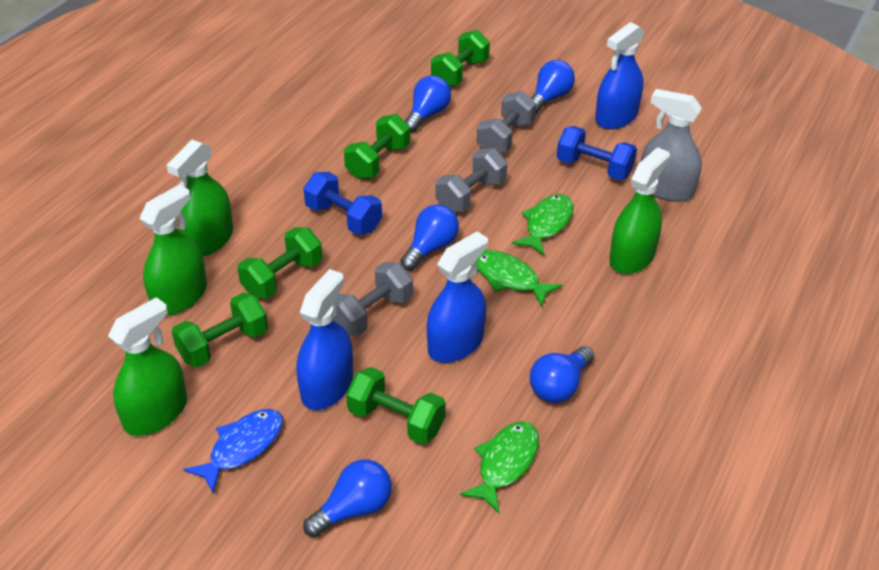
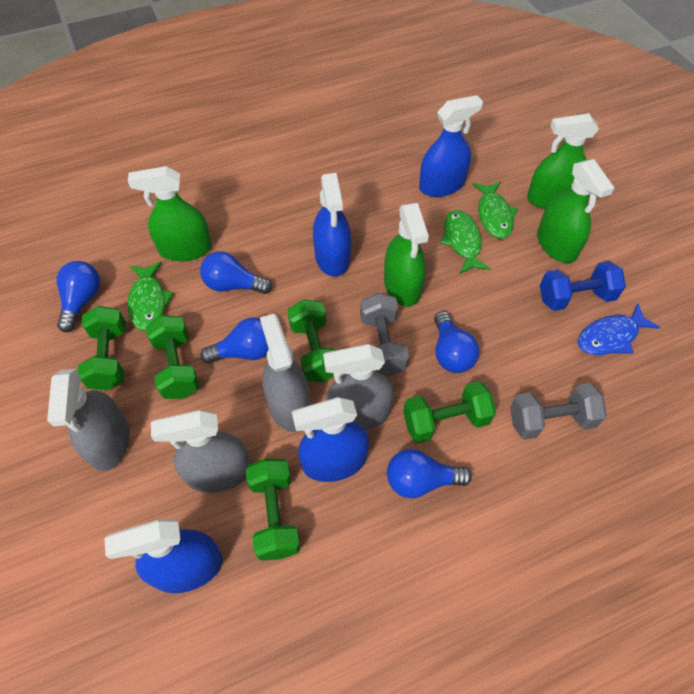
blue dumbbell: 2 -> 1
blue spray bottle: 3 -> 4
grey dumbbell: 3 -> 2
grey spray bottle: 1 -> 4

